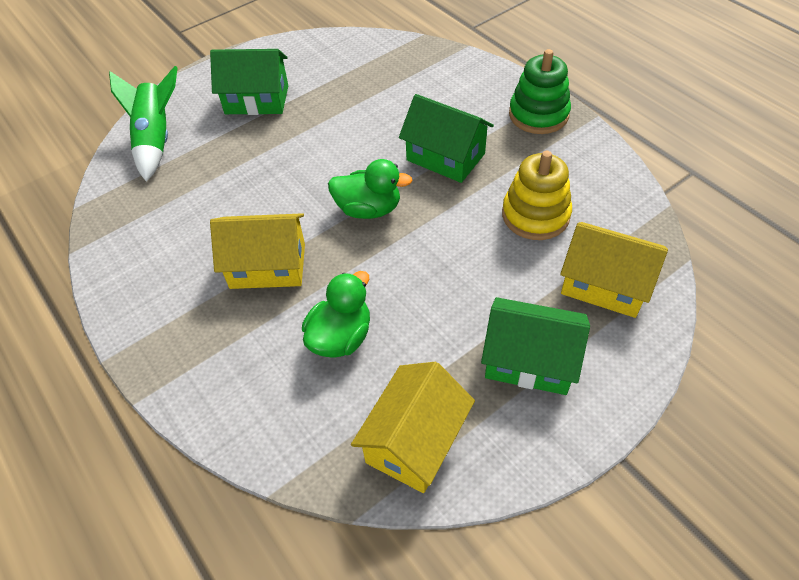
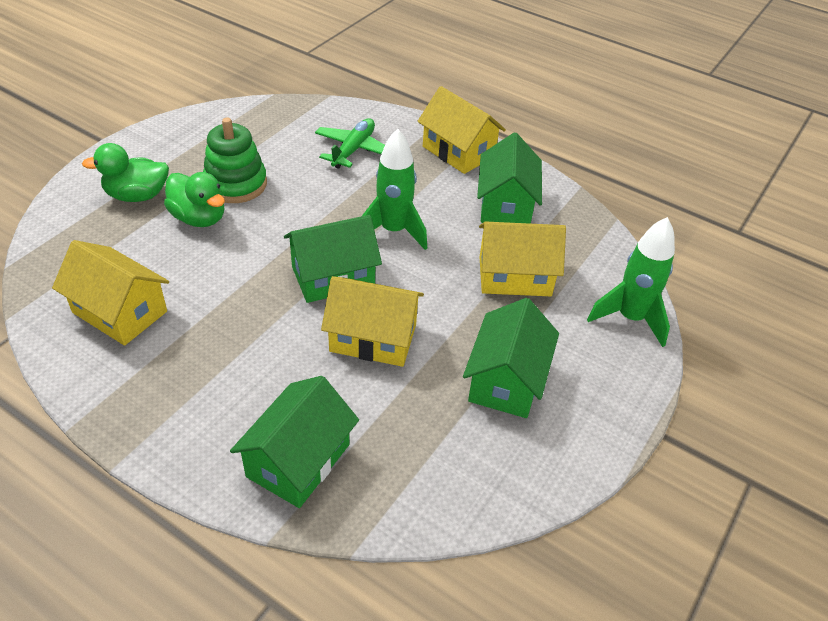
green house: 3 -> 4
green plane: 0 -> 1
green rocket: 1 -> 2
yellow house: 3 -> 4
yellow stacking toy: 1 -> 0

